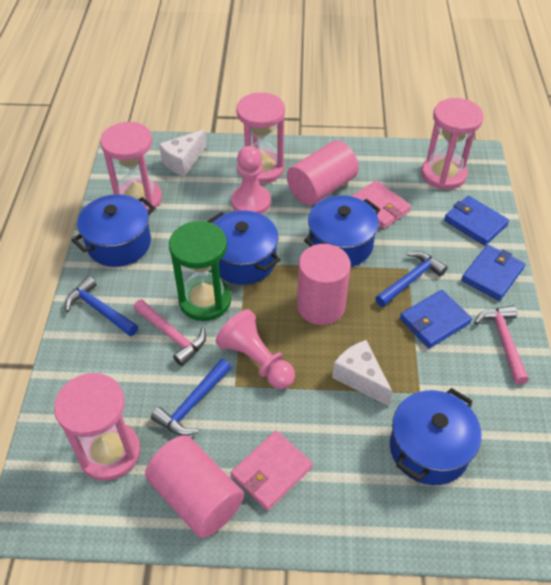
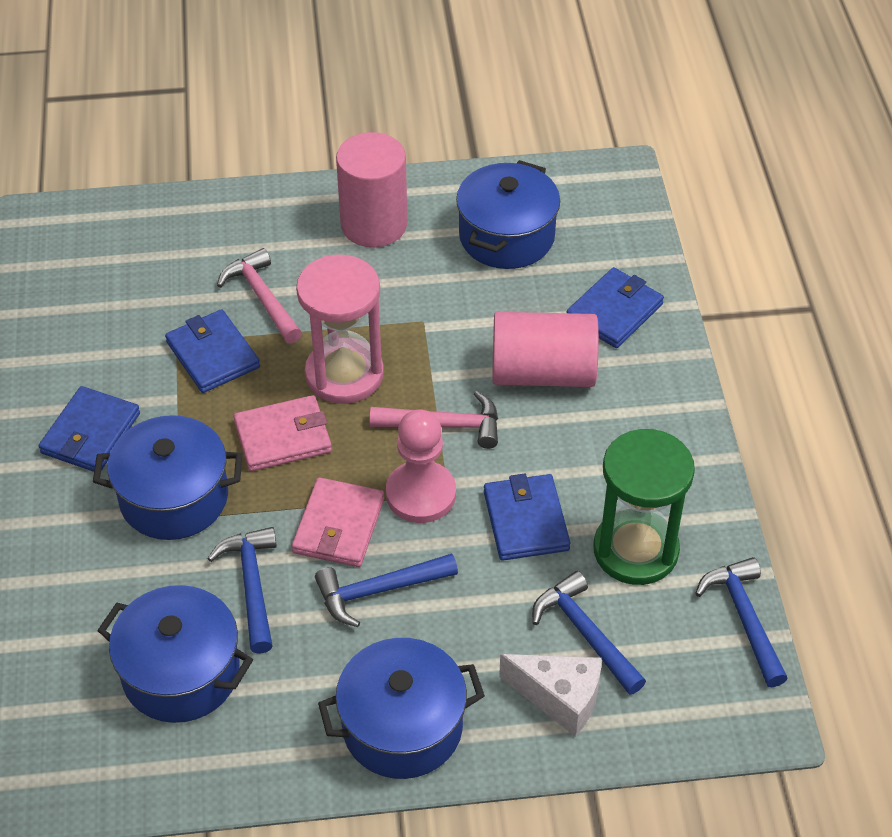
blue hammer: 3 -> 4
blue wallet: 3 -> 4
pink cylinder: 3 -> 2
pink hourglass: 4 -> 1
pink pawn: 2 -> 1
white cheese: 2 -> 1

